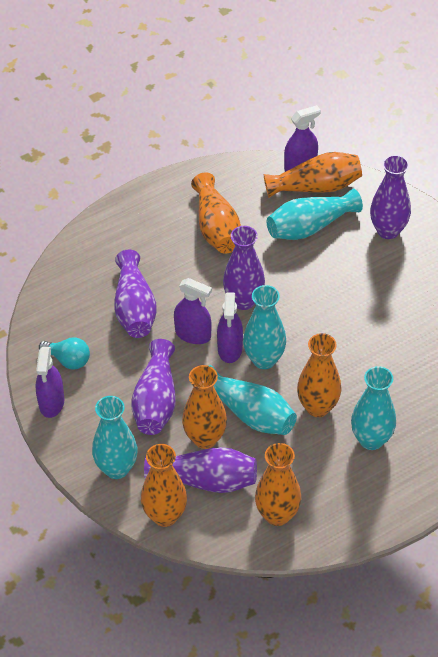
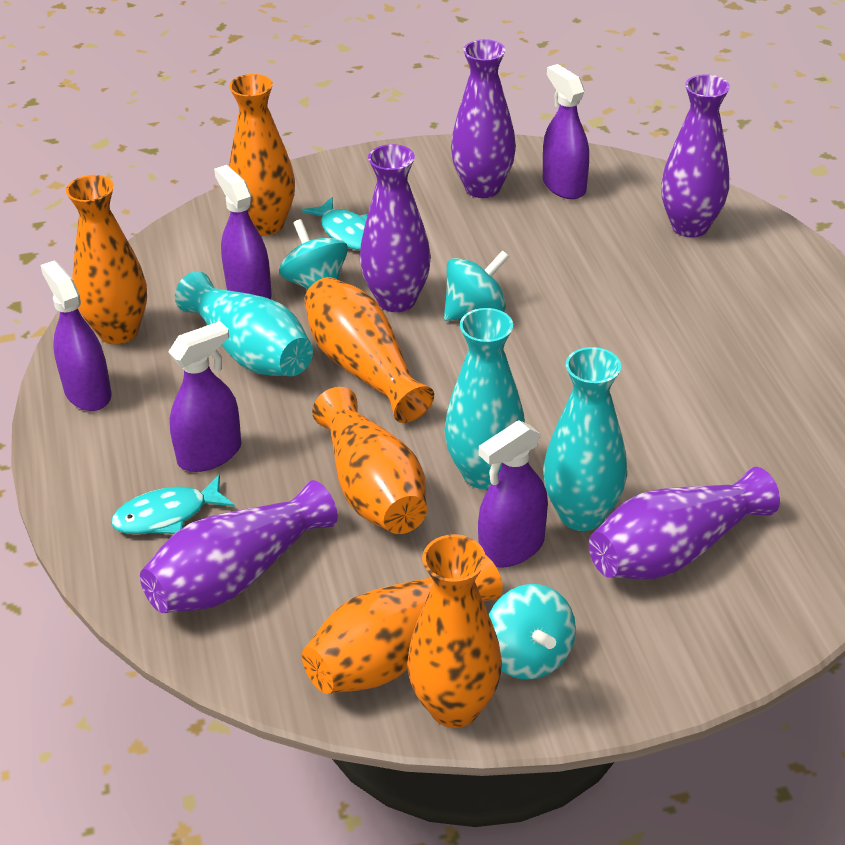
purple spray bottle: 4 -> 5
turquoise fish: 0 -> 2
turquoise light bulb: 1 -> 0
turquoise spinning top: 0 -> 3
turquoise vase: 5 -> 3

